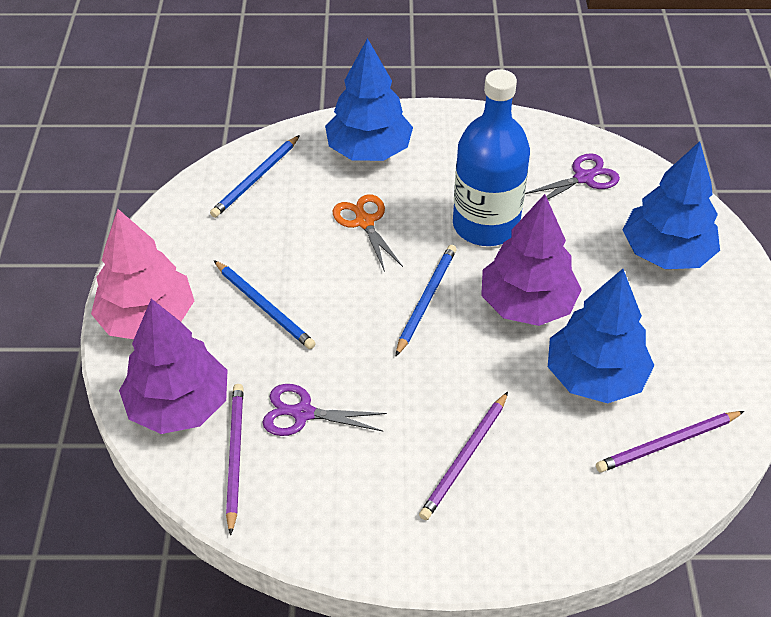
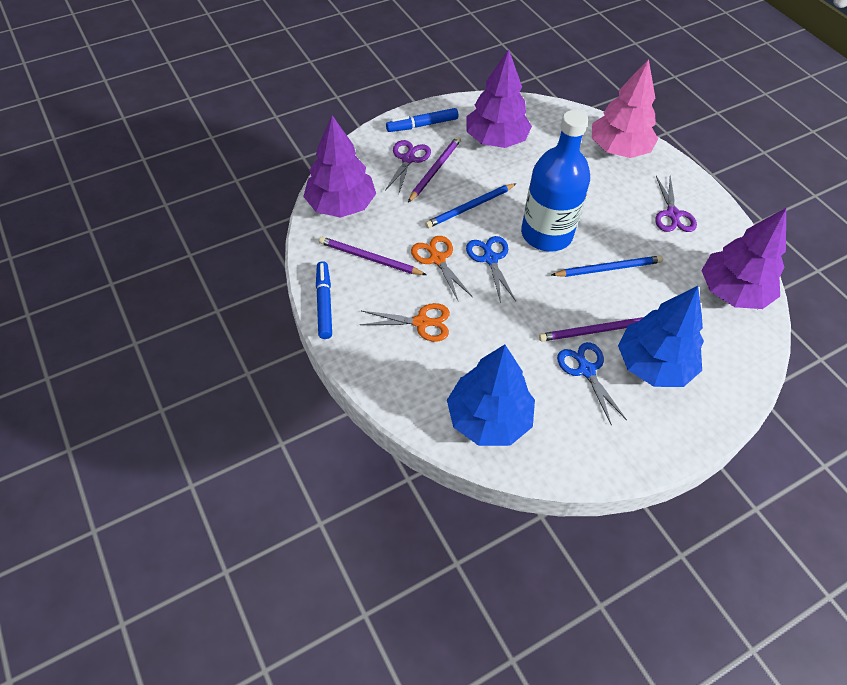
blue marker: 0 -> 2
blue pencil: 3 -> 2
blue scissors: 0 -> 2
blue tree: 3 -> 2
orange scissors: 1 -> 2
purple tree: 2 -> 3

